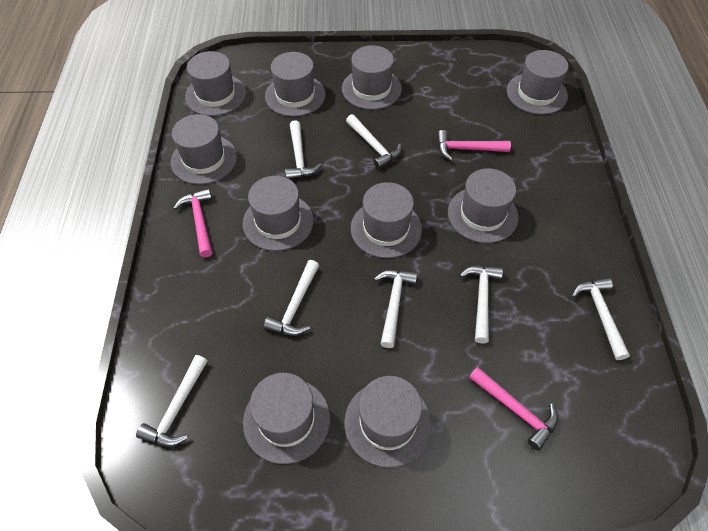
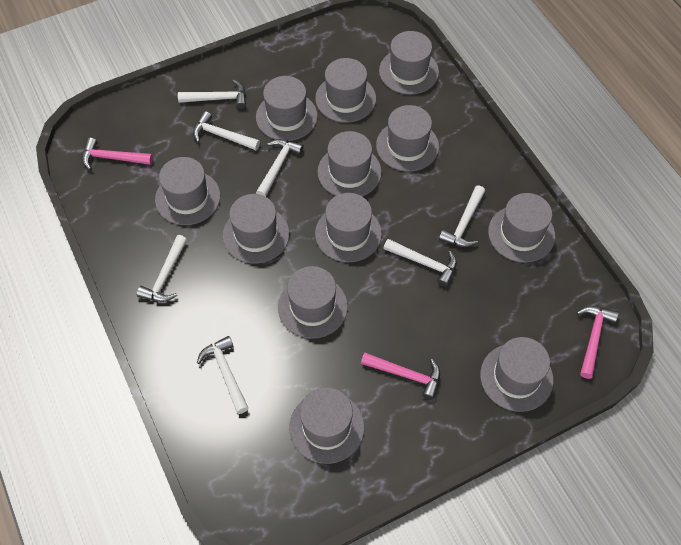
grey hat: 10 -> 12

